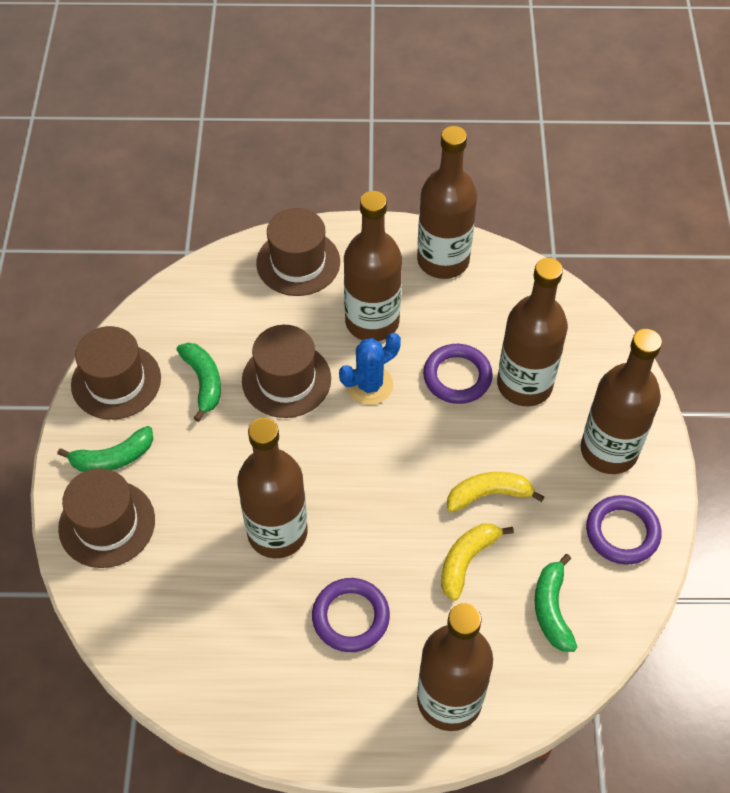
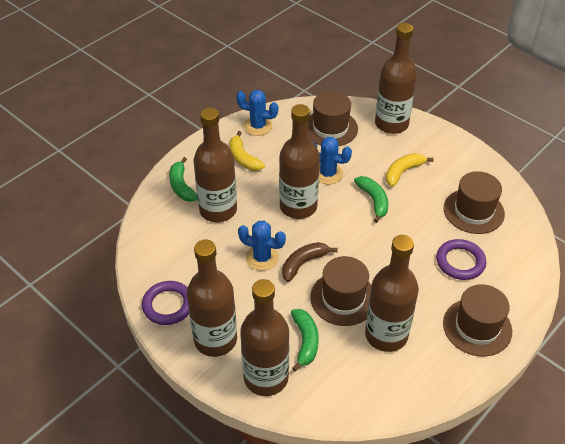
blue cactus: 1 -> 3
brown banana: 0 -> 1
purple ring: 3 -> 2

